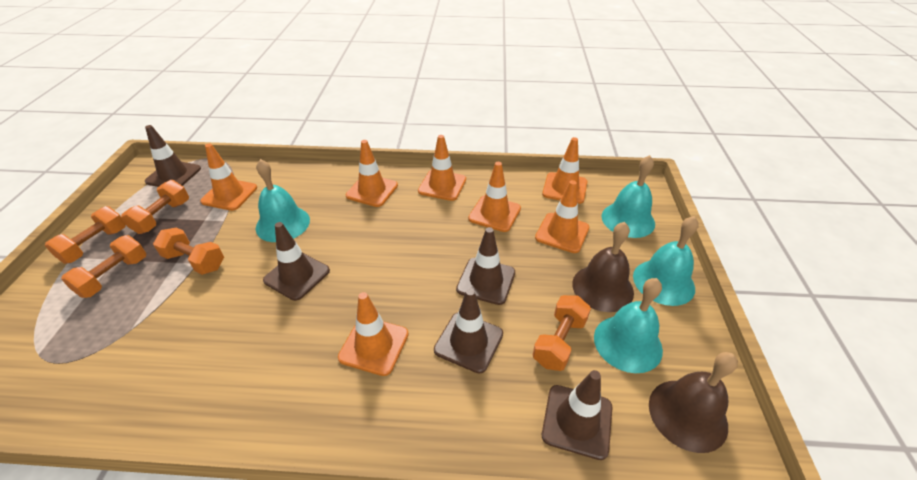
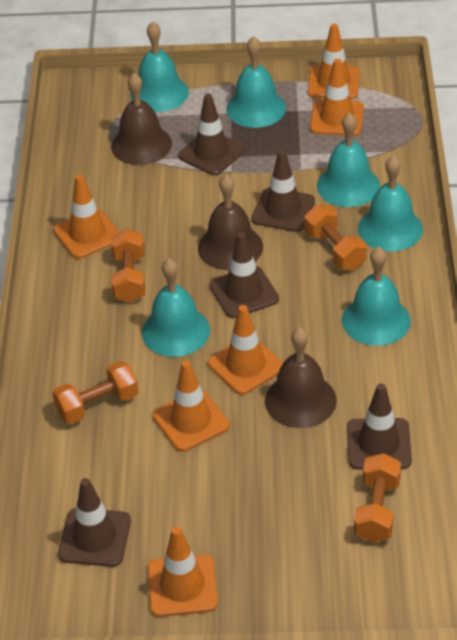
brown bell: 2 -> 3
orange dumbbell: 5 -> 4
orange traffic cone: 7 -> 6
turquoise bell: 4 -> 6

